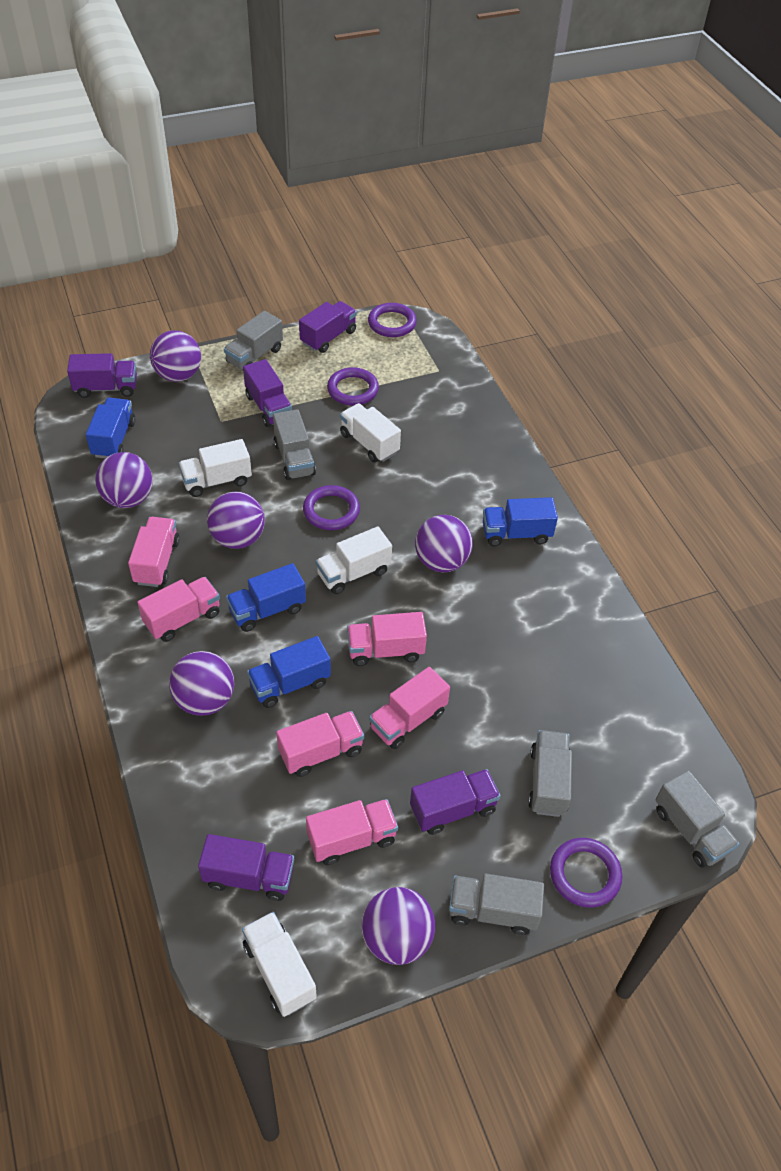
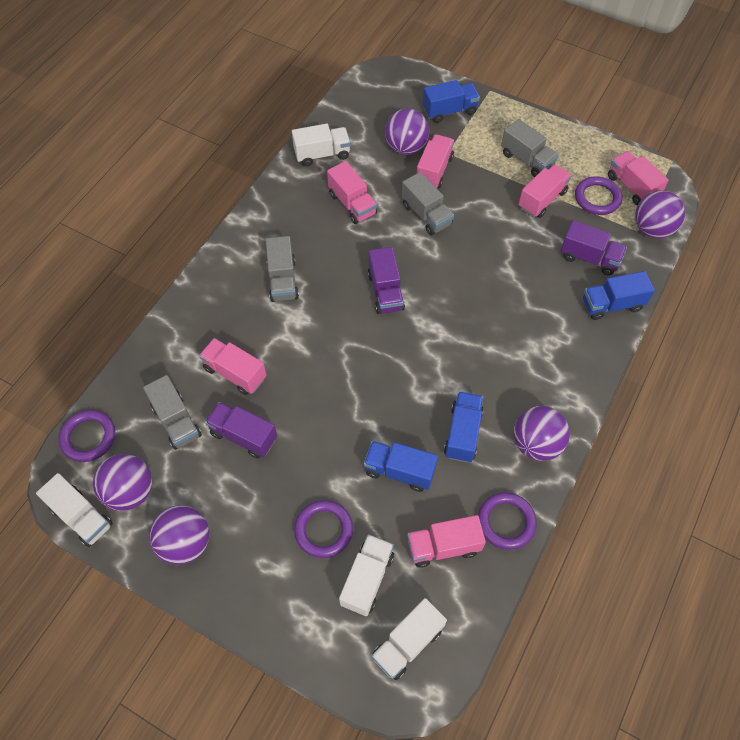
grey truck: 5 -> 4
purple ball: 6 -> 5
purple truck: 5 -> 3

